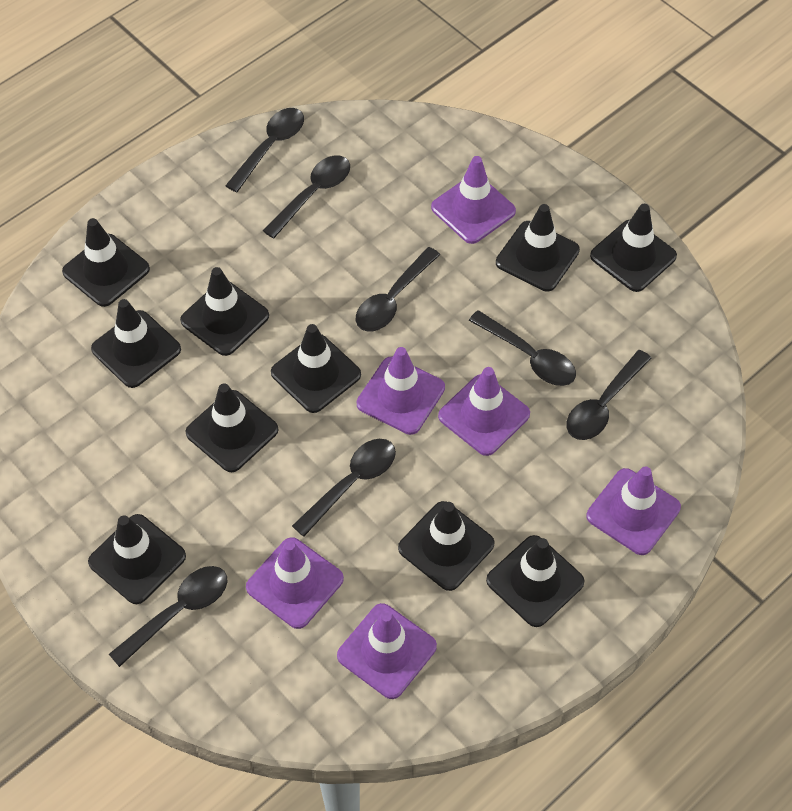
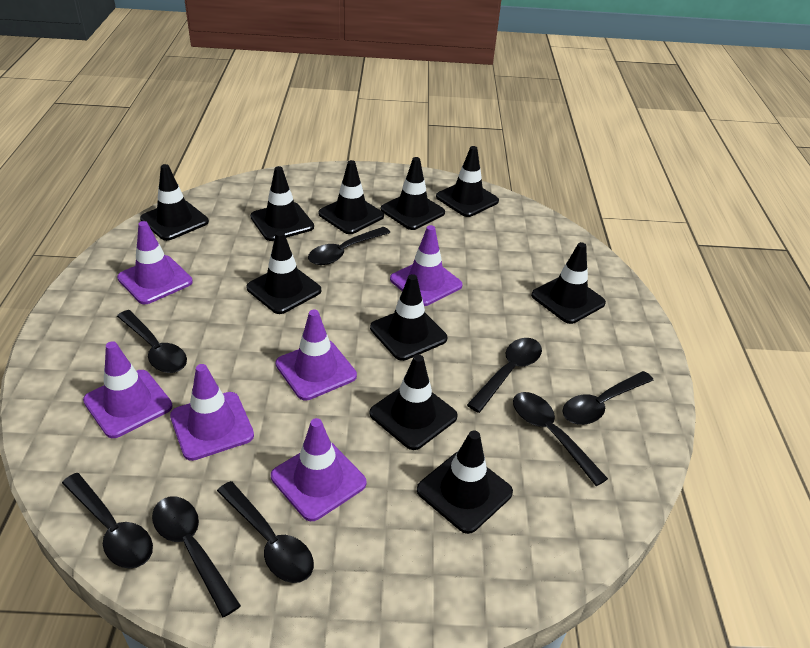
black spoon: 7 -> 8

